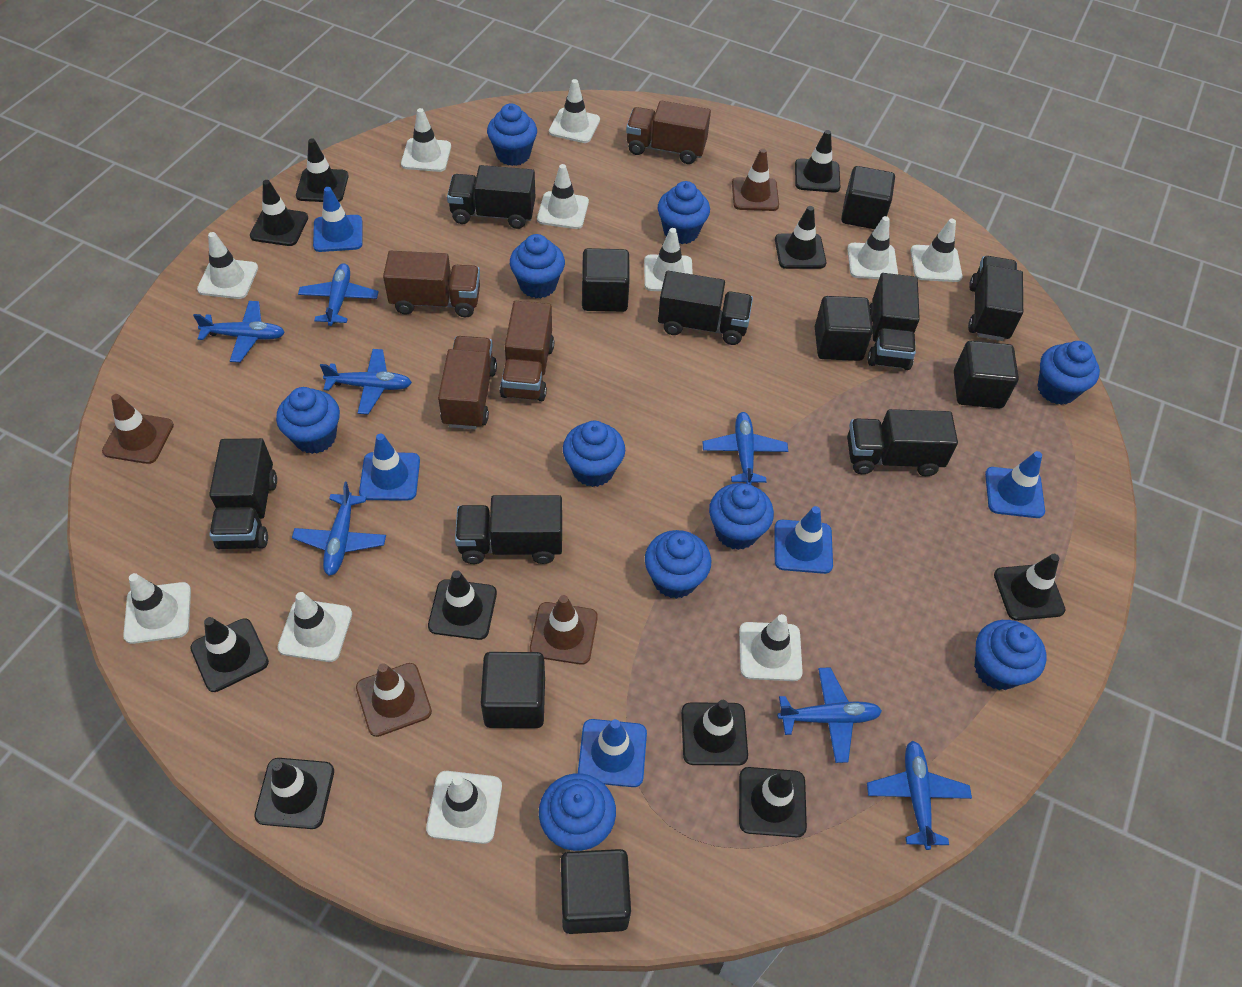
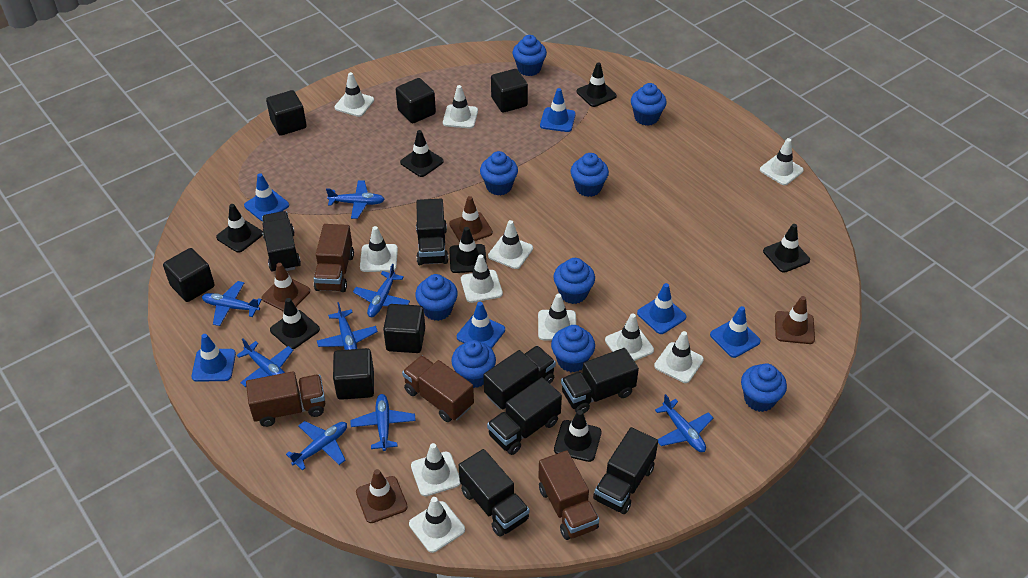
black traffic cone: 10 -> 7
blue cupcake: 10 -> 9
blue plane: 7 -> 8
blue traffic cone: 5 -> 6

